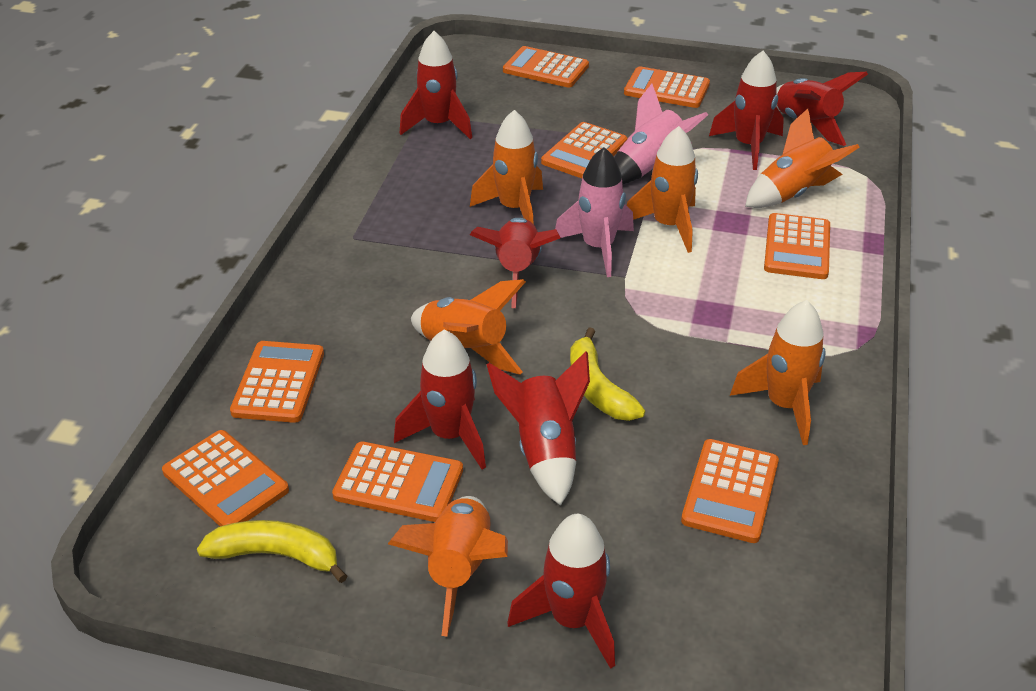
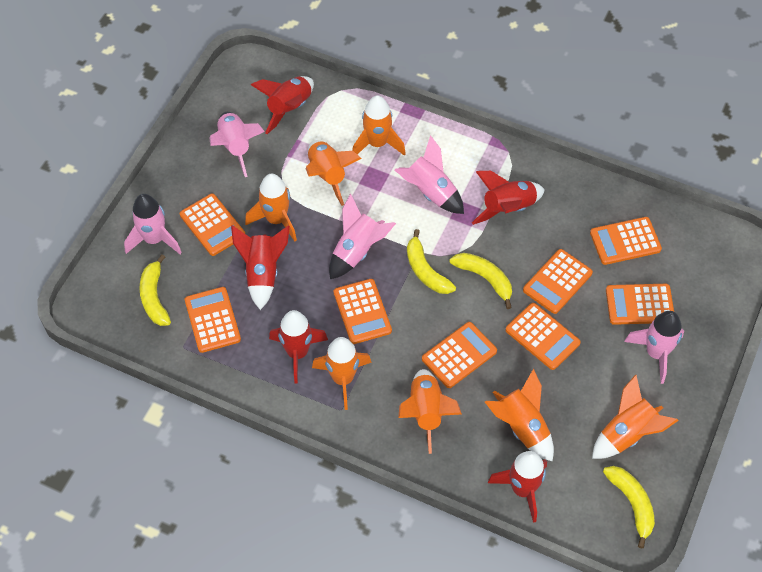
orange rocket: 6 -> 7
pink rocket: 2 -> 5
red rocket: 7 -> 5
yellow banana: 2 -> 4

